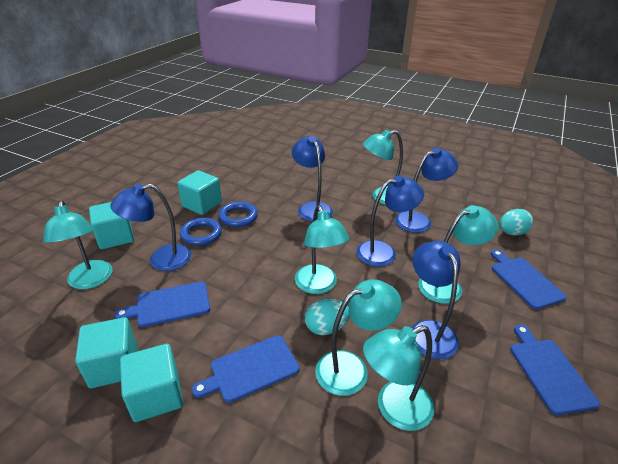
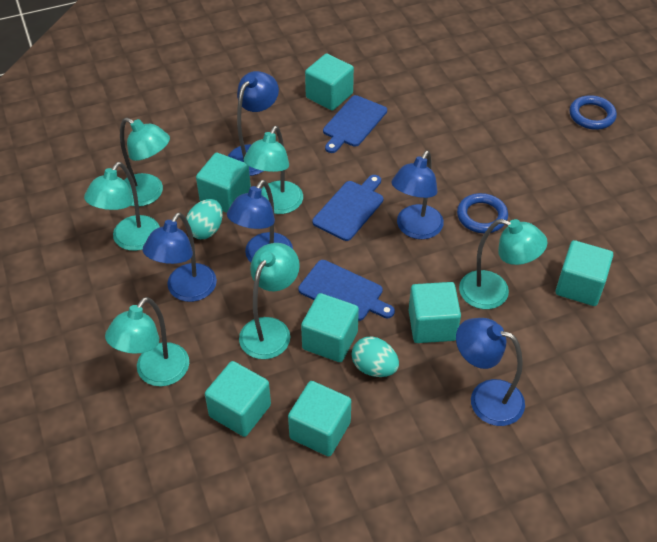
blue cutting board: 4 -> 3
turquoise cube: 4 -> 7

